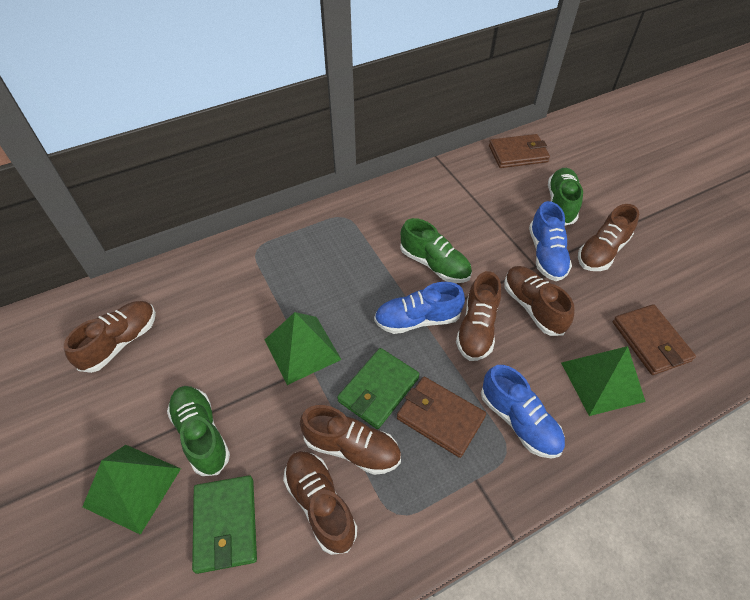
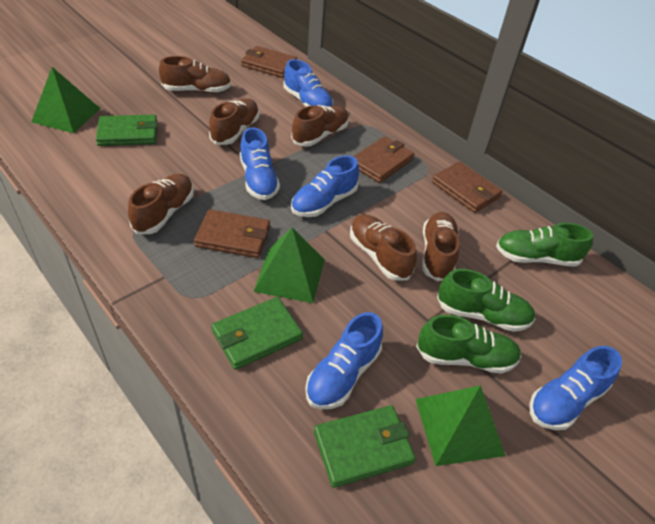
blue shoe: 3 -> 5
brown wallet: 3 -> 4
green wallet: 2 -> 3

